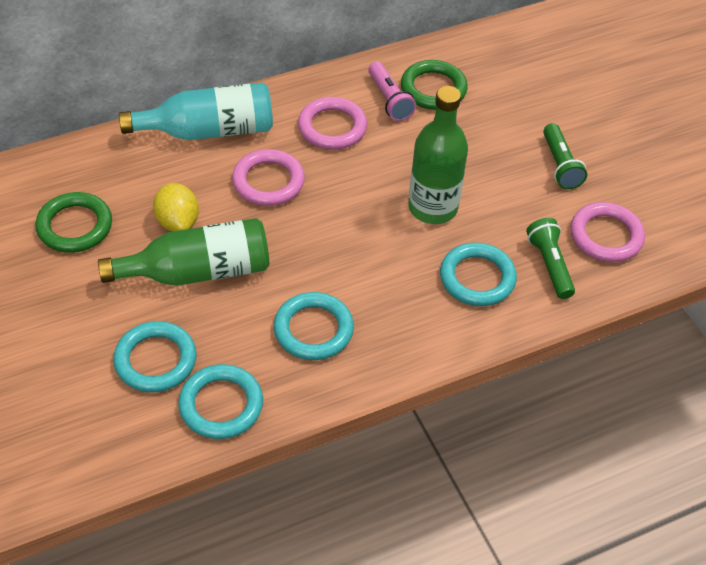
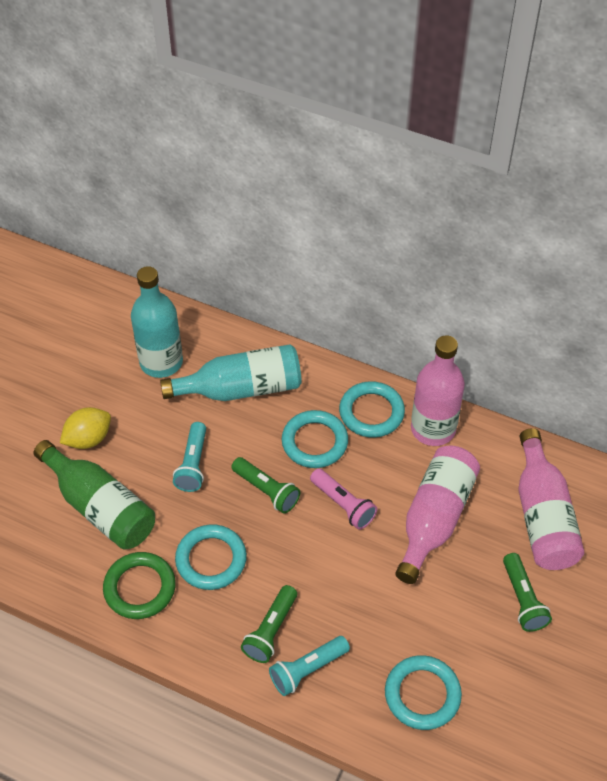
green bottle: 2 -> 1
green flashlight: 2 -> 3
green ring: 2 -> 1
pink bottle: 0 -> 3
pink ring: 3 -> 0
turquoise bottle: 1 -> 2
turquoise flashlight: 0 -> 2

